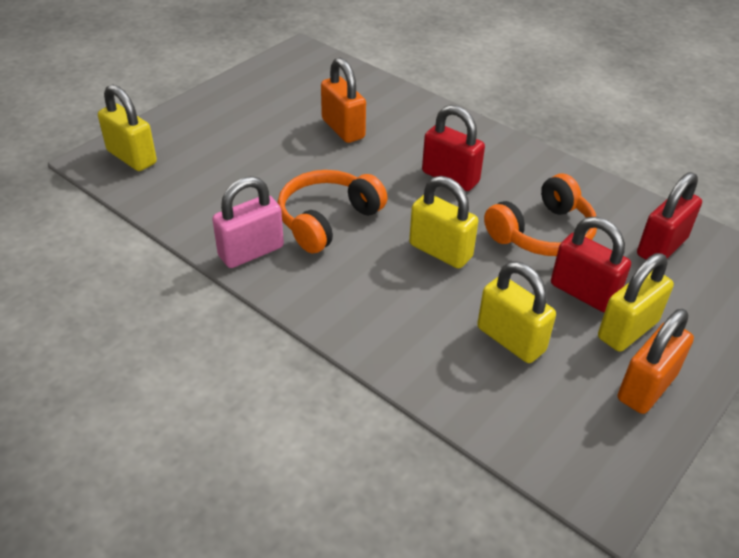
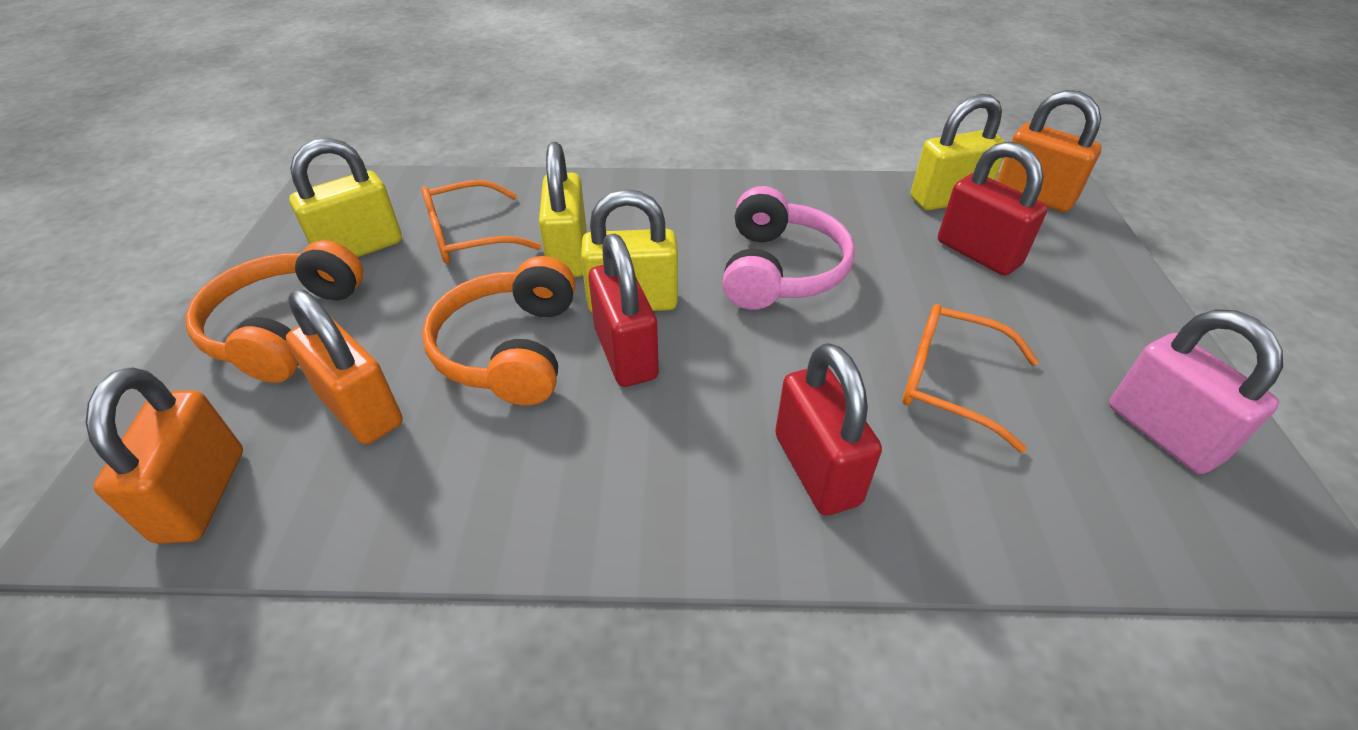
orange glasses: 0 -> 2
orange padlock: 2 -> 3
pink headphones: 0 -> 1

